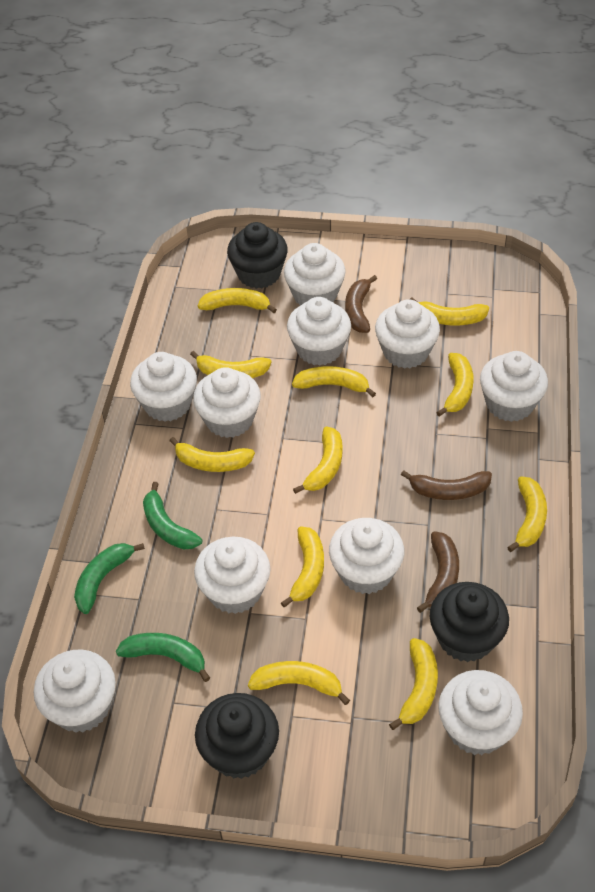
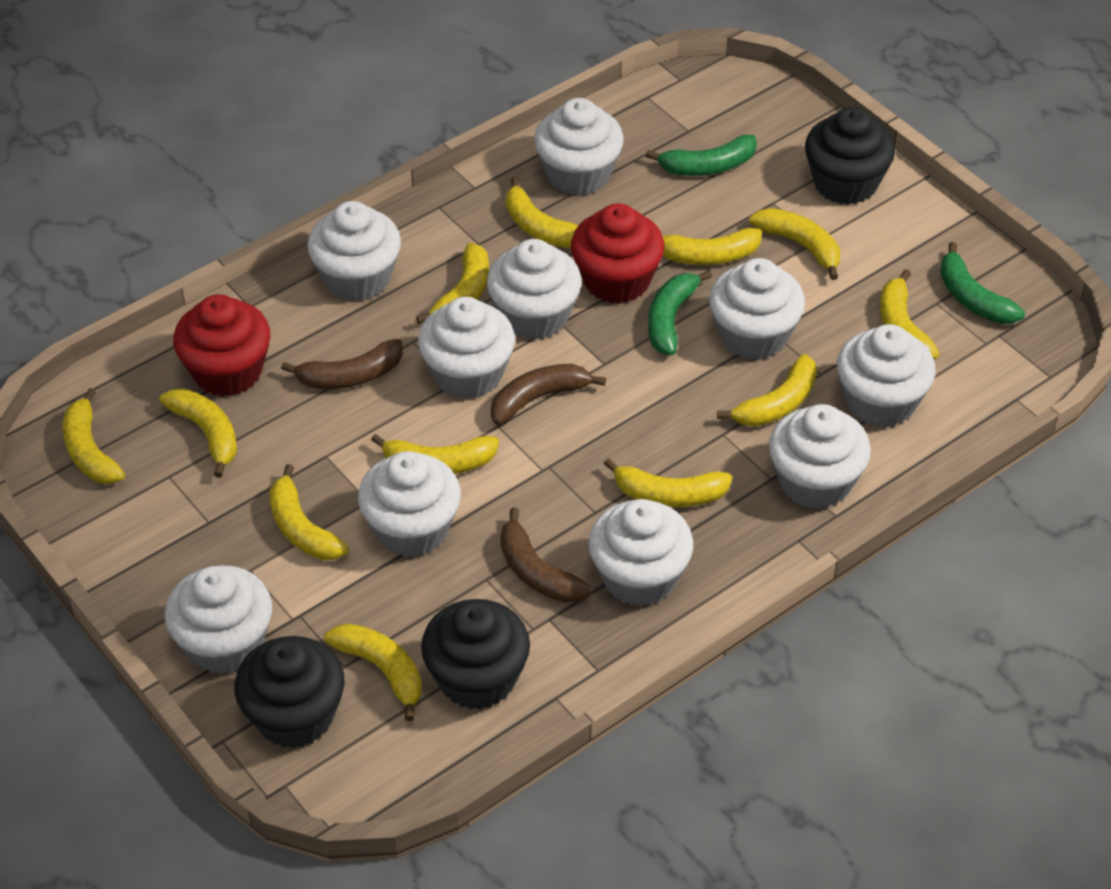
red cupcake: 0 -> 2
yellow banana: 11 -> 12

